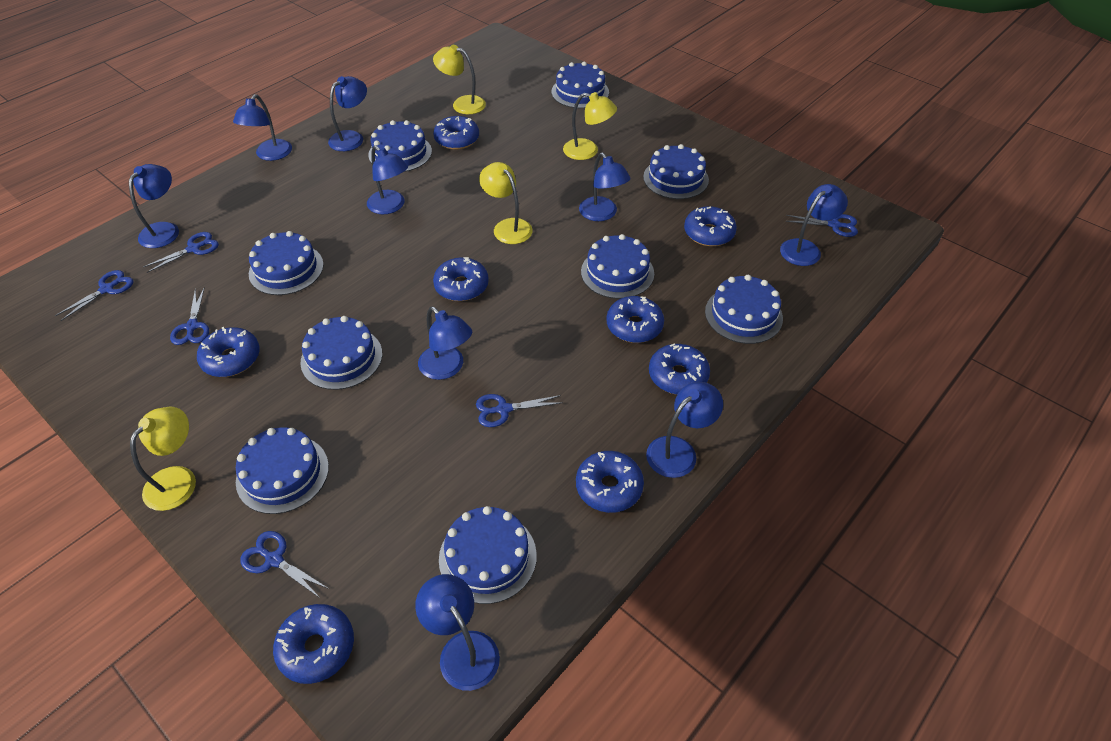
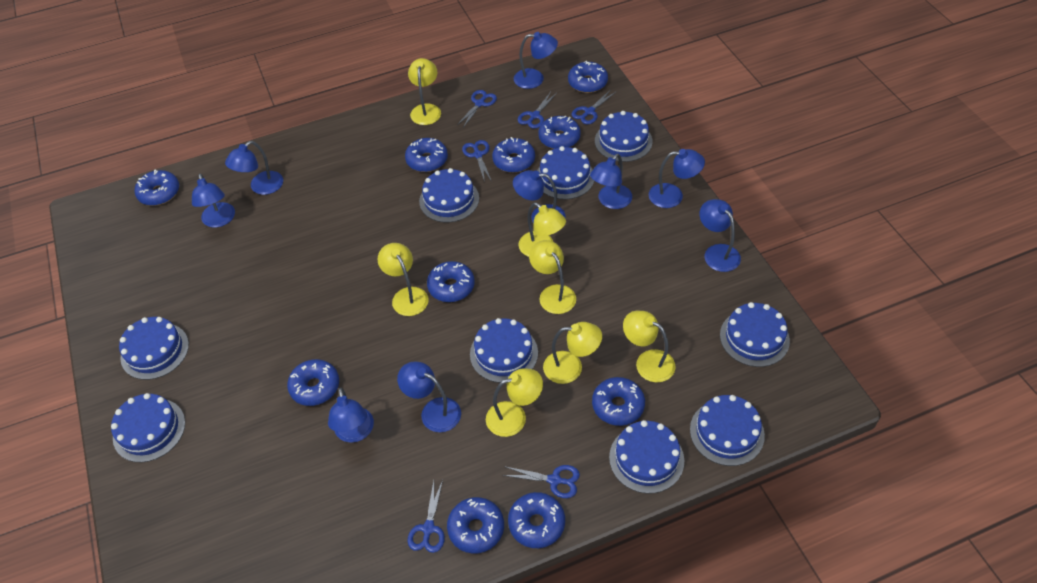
blue donut: 8 -> 10
yellow lamp: 4 -> 7

